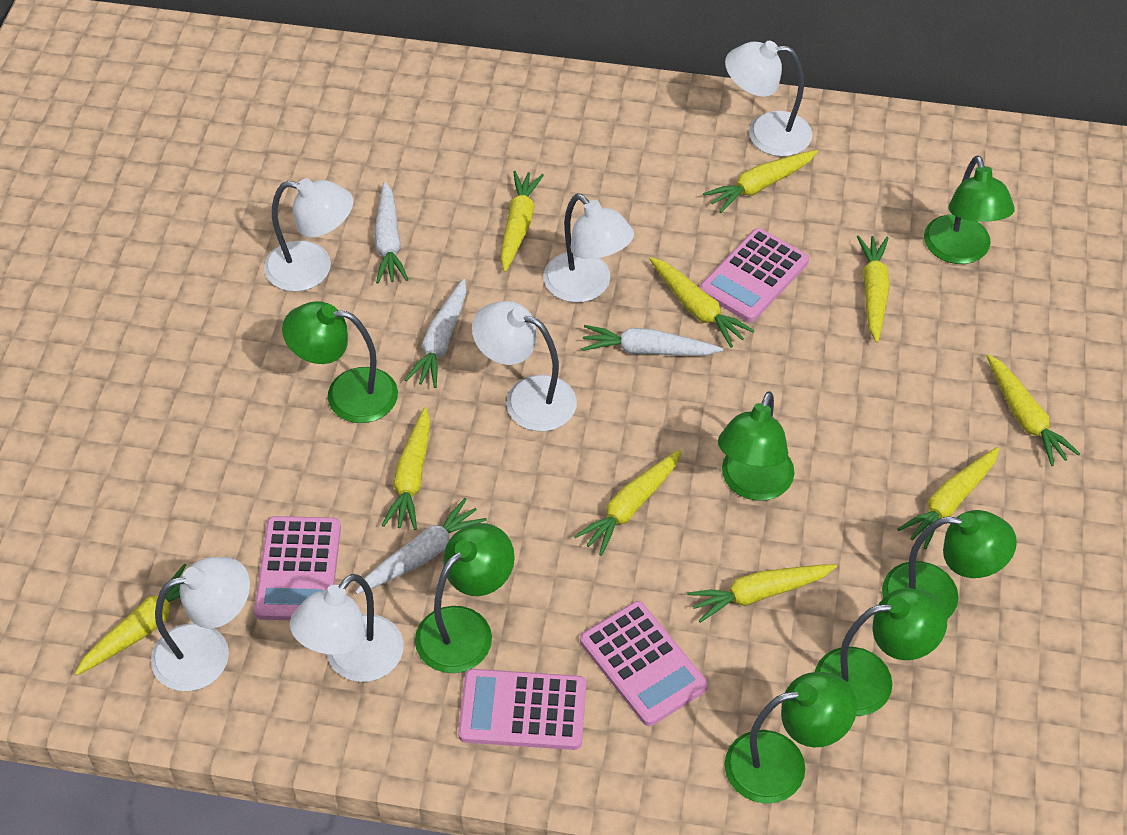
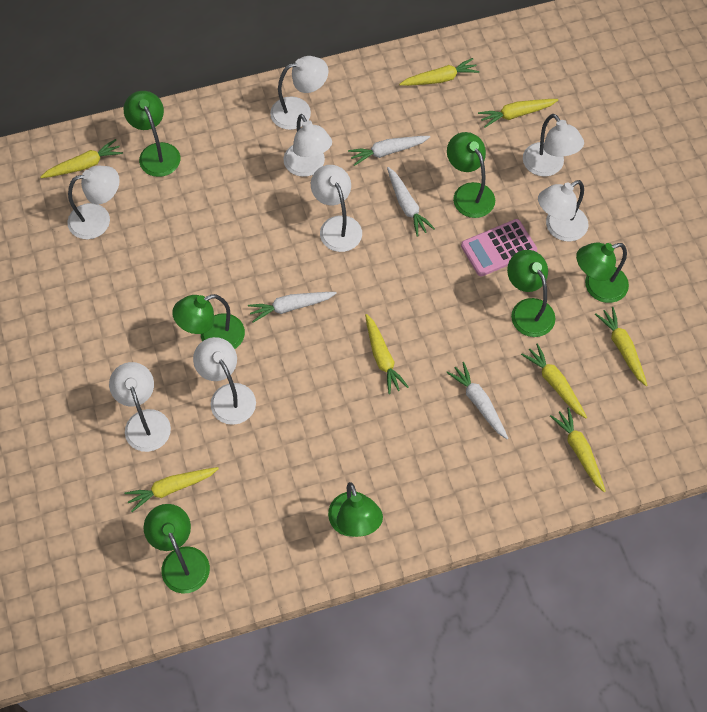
pink calculator: 4 -> 1
white lamp: 6 -> 8
yellow carrot: 10 -> 8

